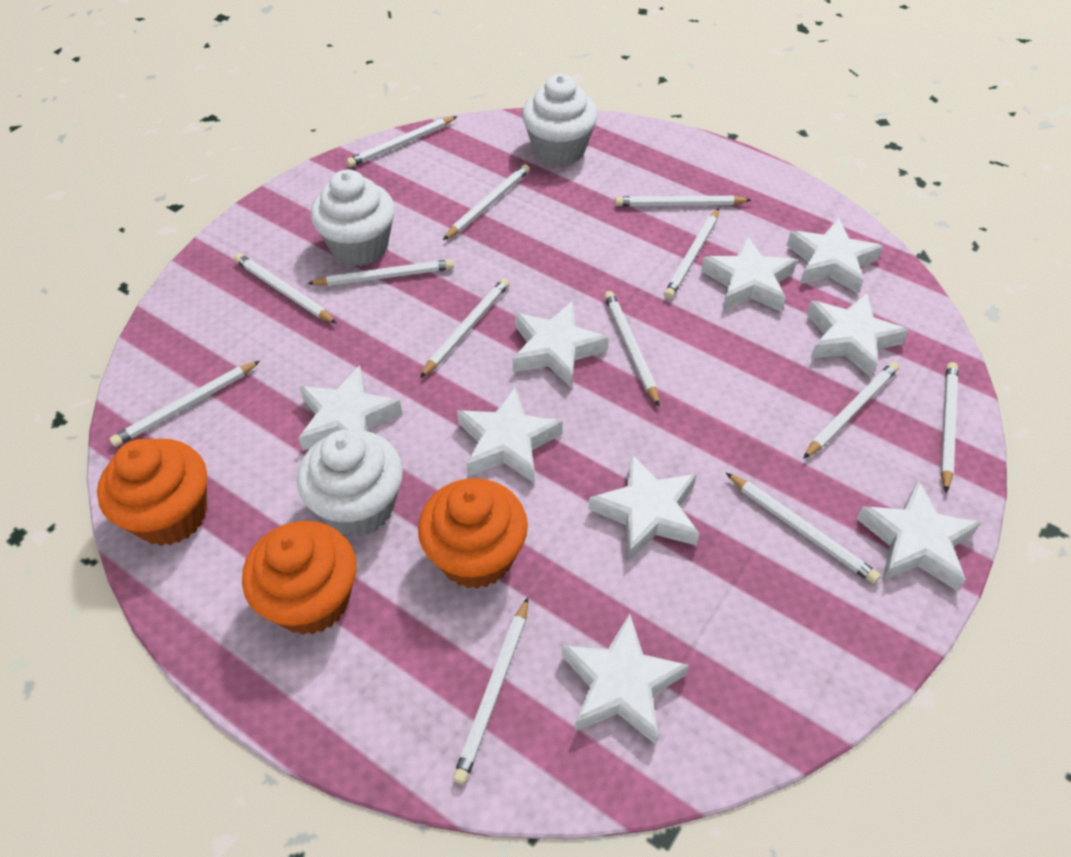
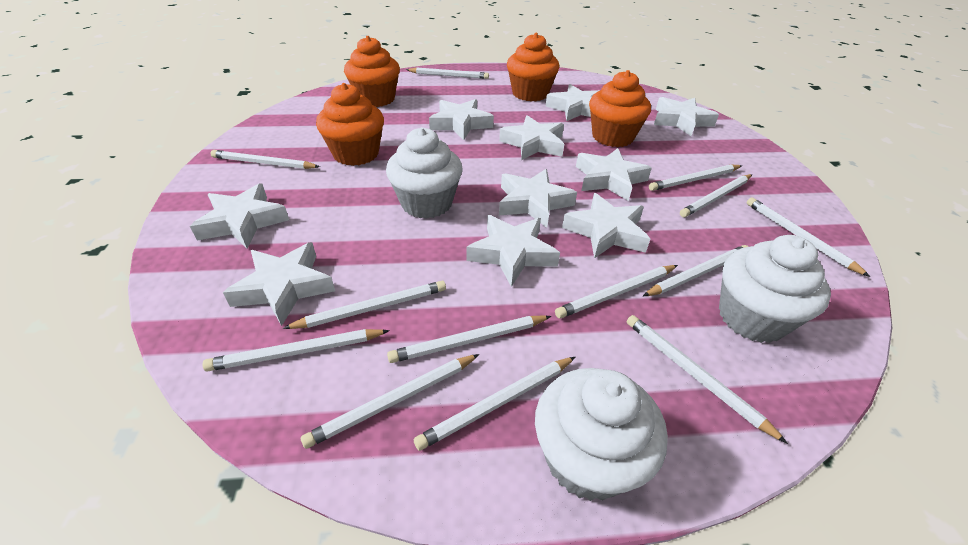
orange cupcake: 3 -> 4
white star: 9 -> 10

